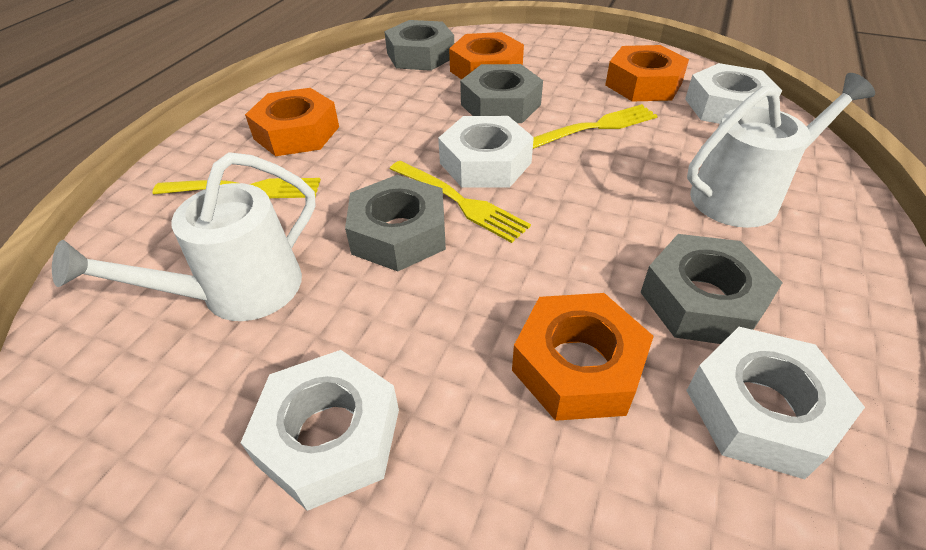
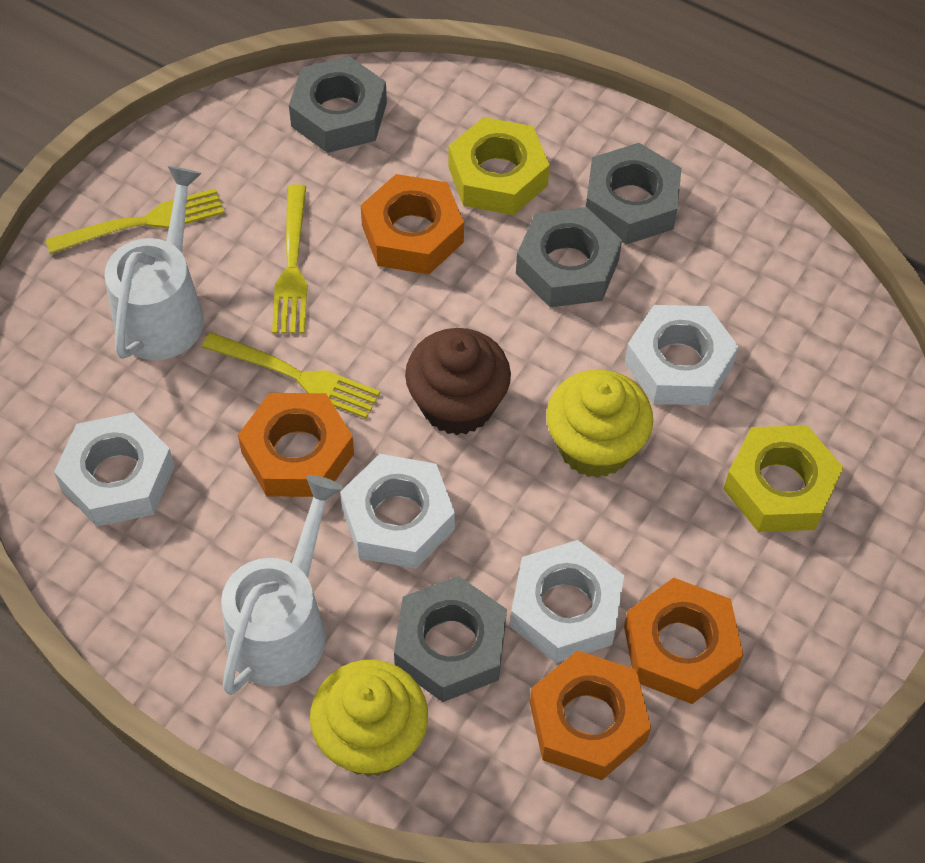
brown cupcake: 0 -> 1
yellow cupcake: 0 -> 2
yellow nut: 0 -> 2

